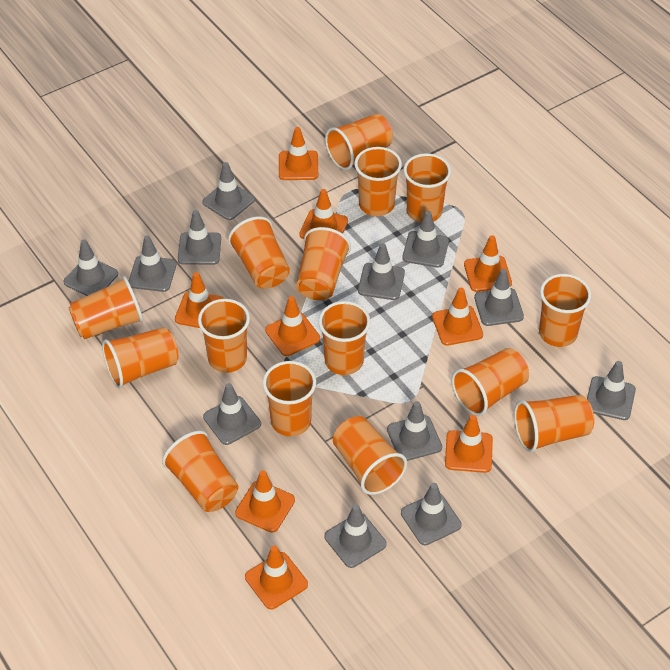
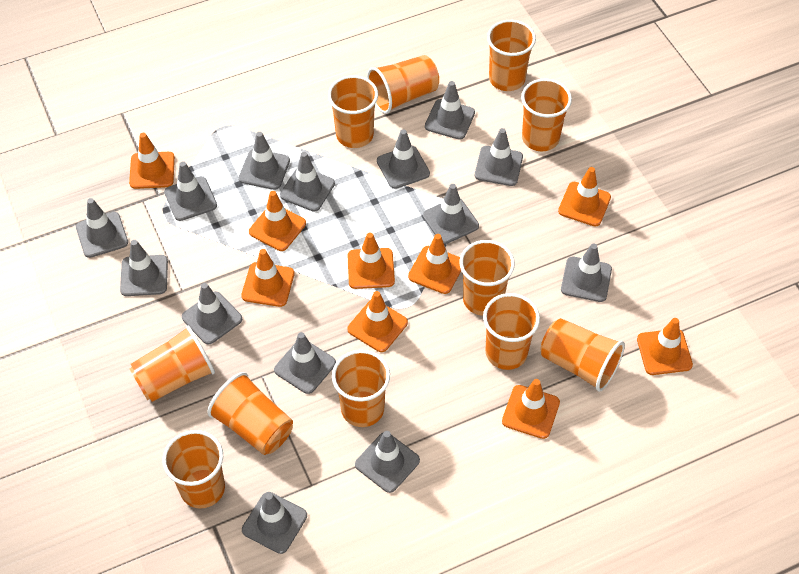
grey traffic cone: 12 -> 14
orange cup: 15 -> 11

